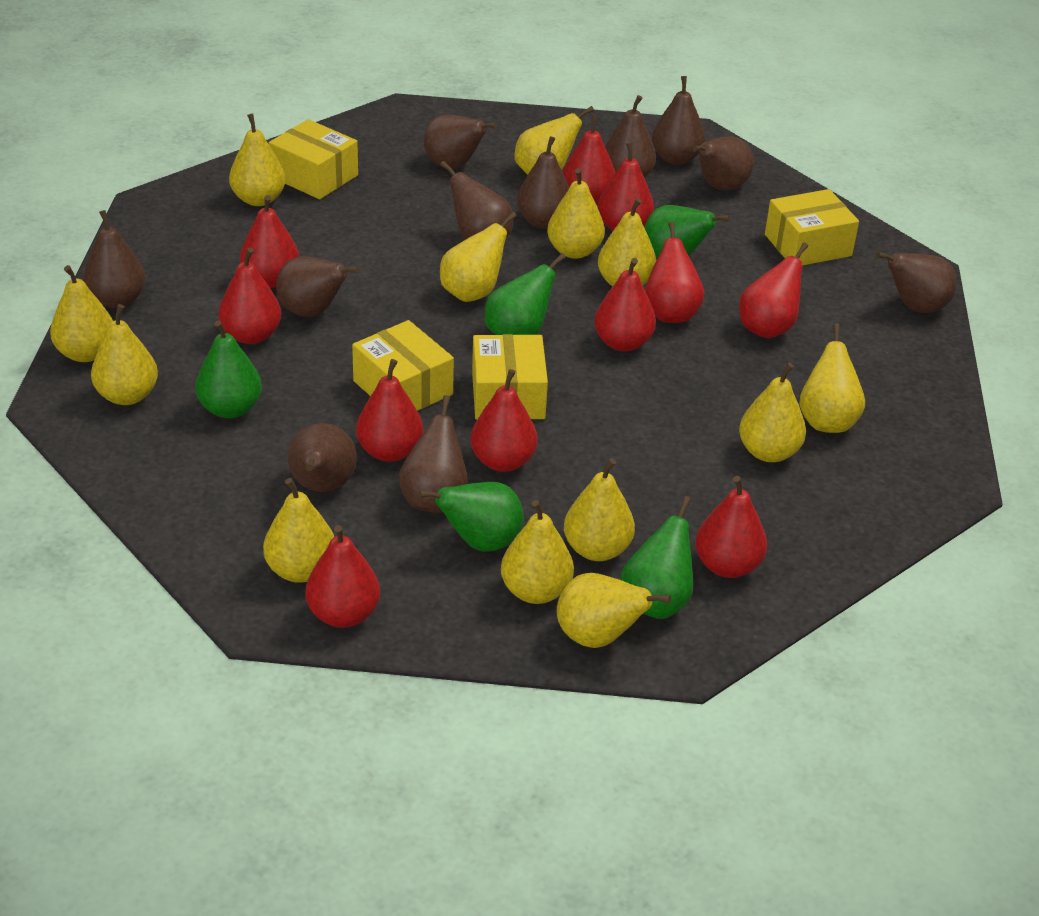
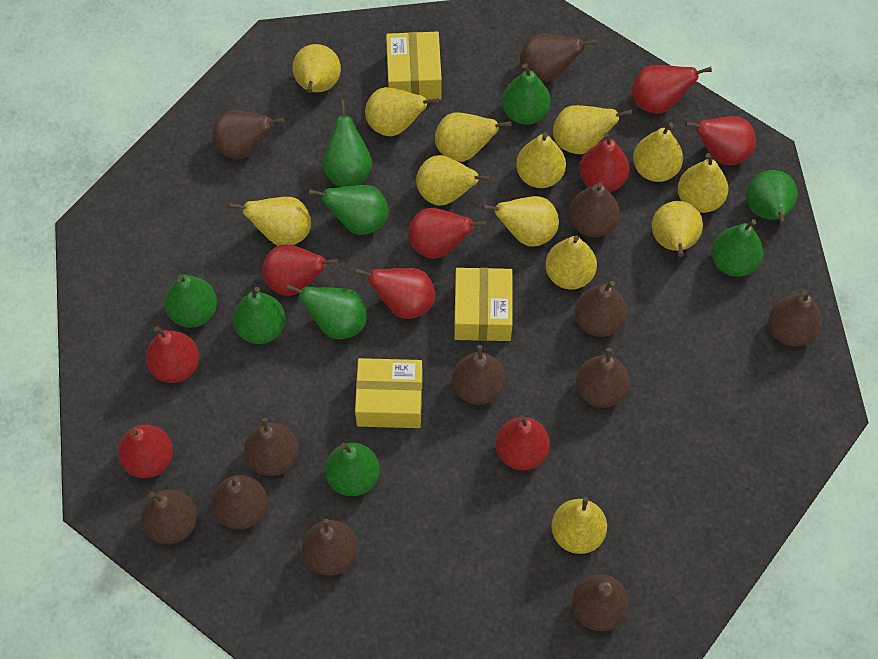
brown pear: 11 -> 12
green pear: 5 -> 9
red pear: 11 -> 9
yellow box: 4 -> 3

